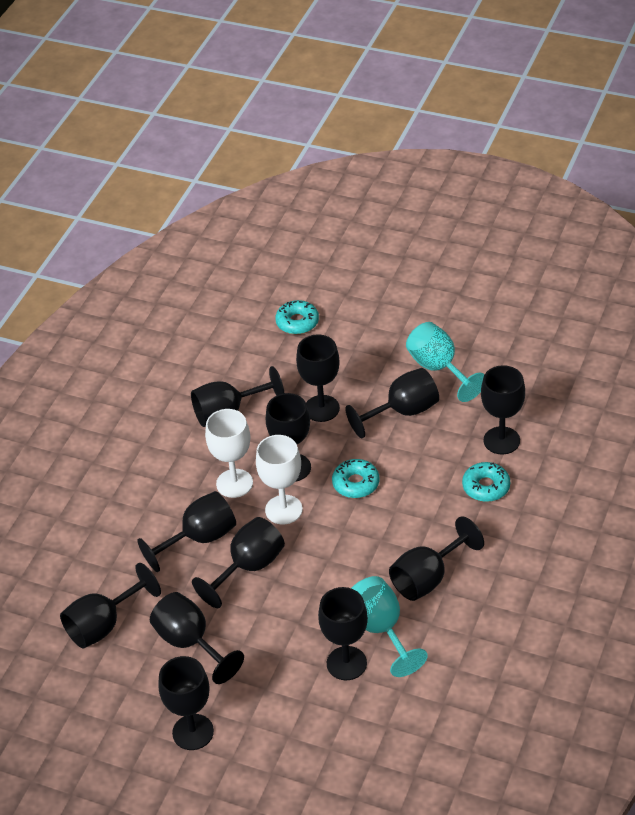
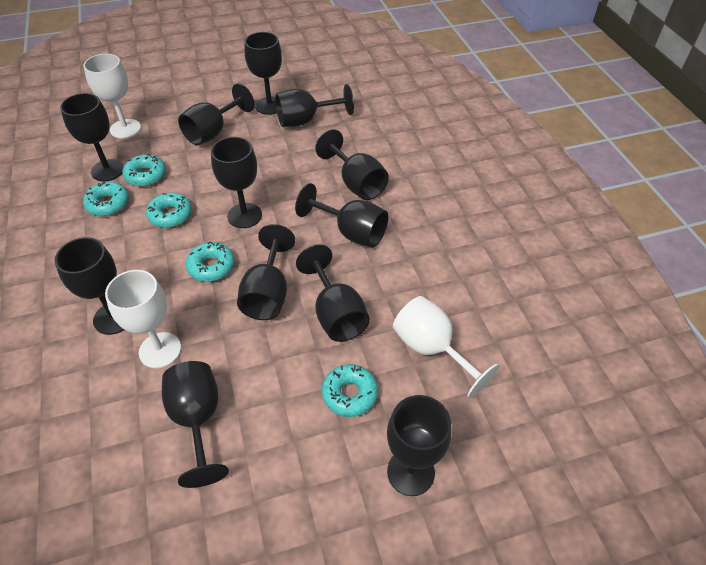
turquoise donut: 3 -> 5
turquoise goblet: 2 -> 0
white goblet: 2 -> 3

